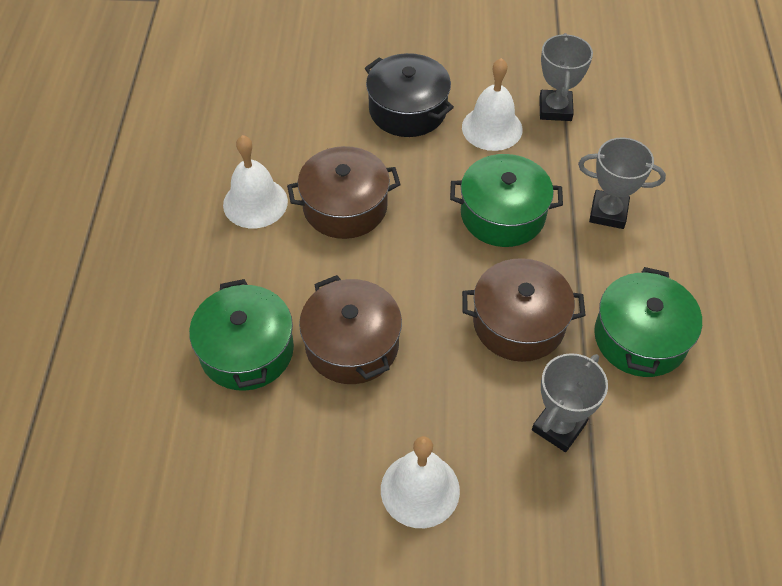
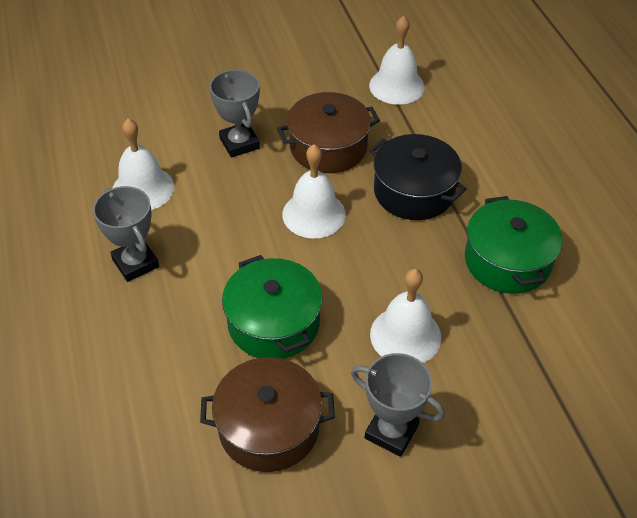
brown pot: 3 -> 2
green pot: 3 -> 2
white bell: 3 -> 4

